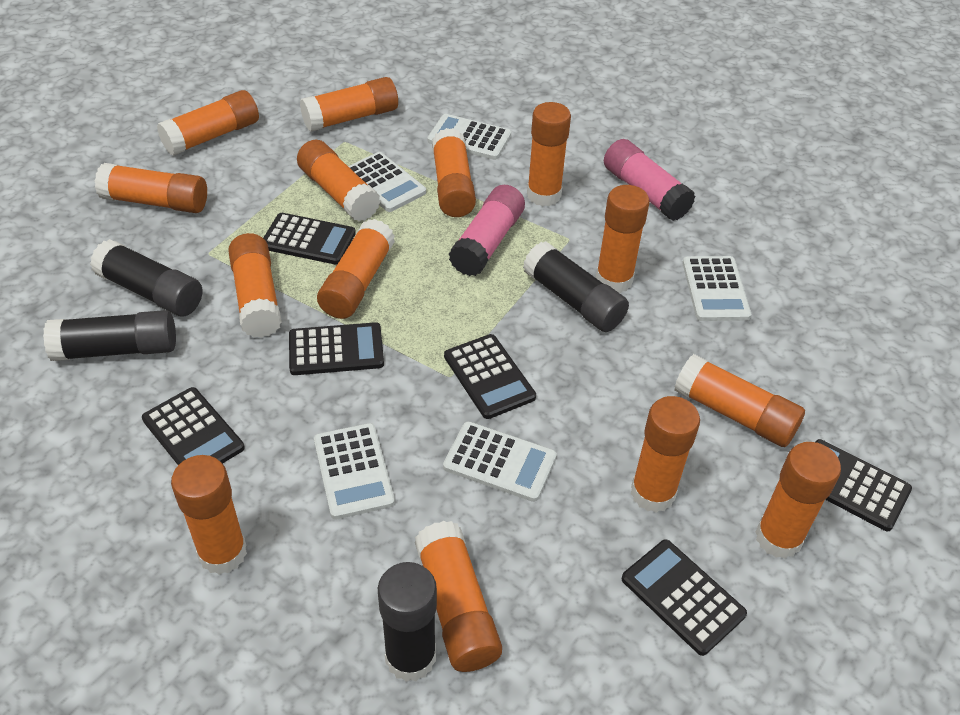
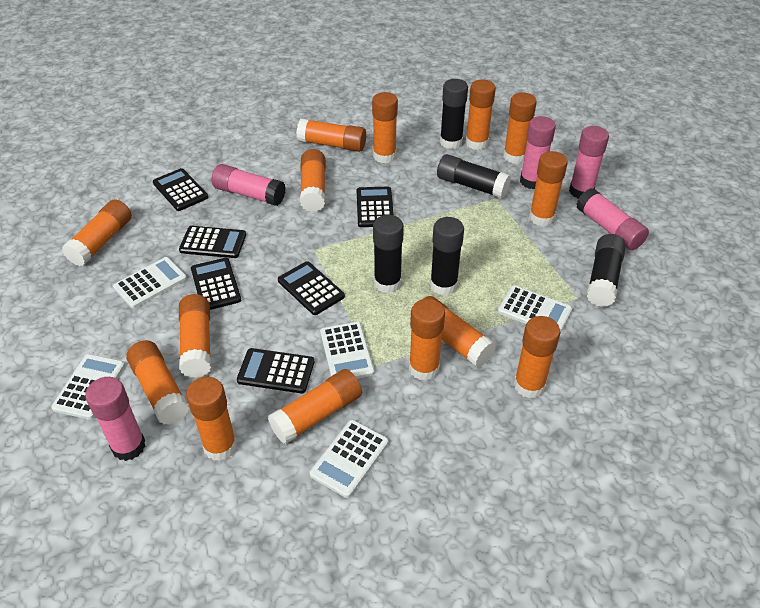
black glue stick: 4 -> 5
pink glue stick: 2 -> 5

